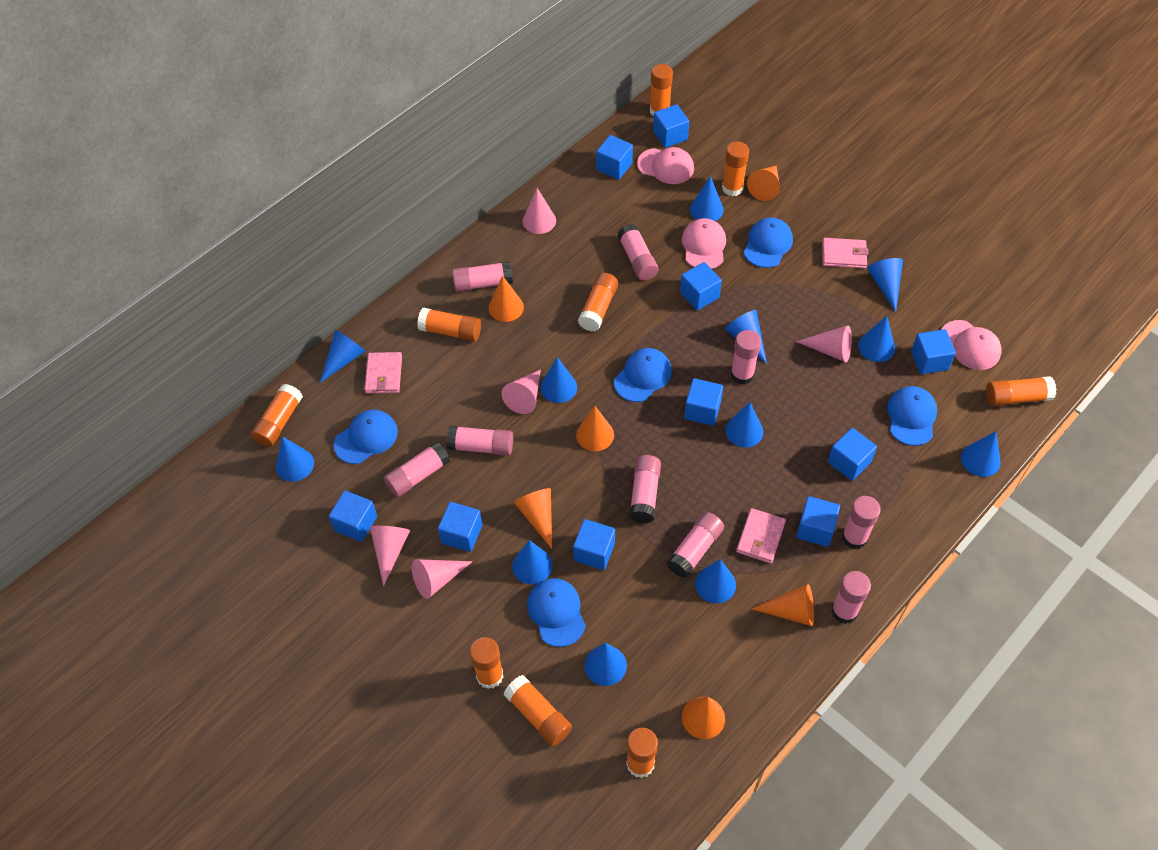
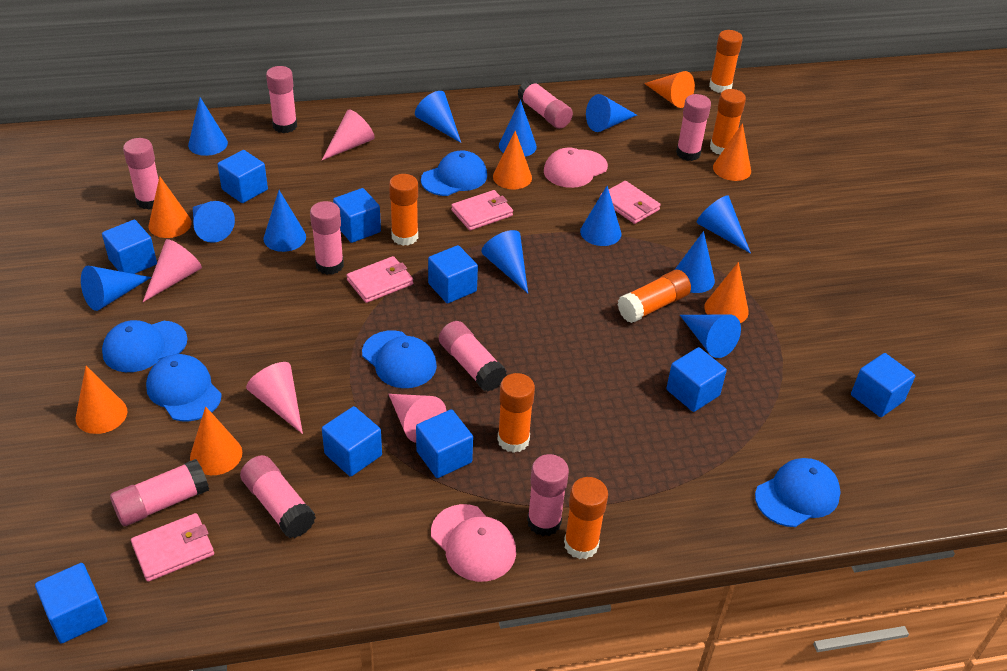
blue cube: 10 -> 9
orange cone: 6 -> 7
orange glue stick: 9 -> 6
pink cap: 3 -> 2
pink cone: 5 -> 4
pink wallet: 3 -> 4

